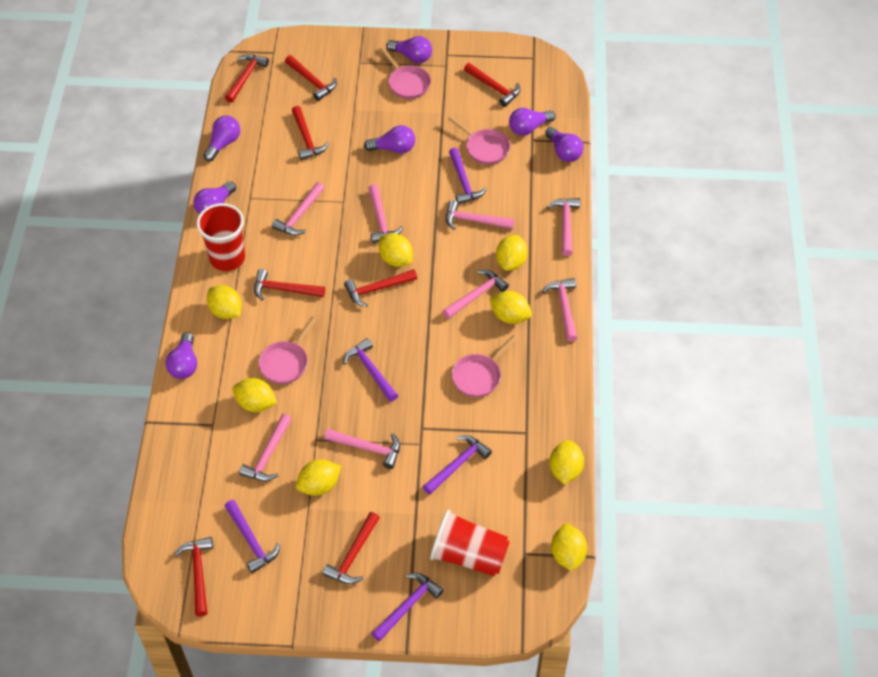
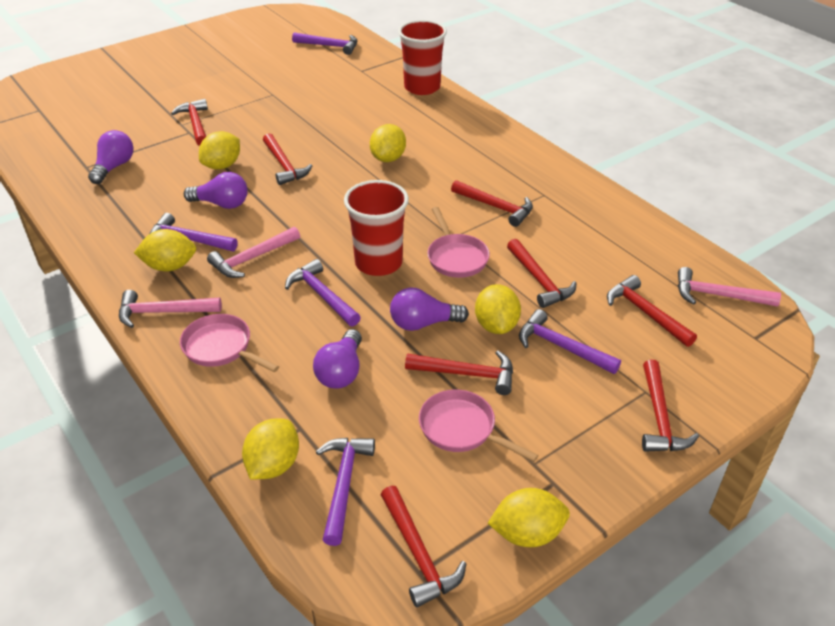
pink hammer: 8 -> 3
pink pan: 4 -> 3
purple light bulb: 7 -> 4
yellow lemon: 8 -> 6

